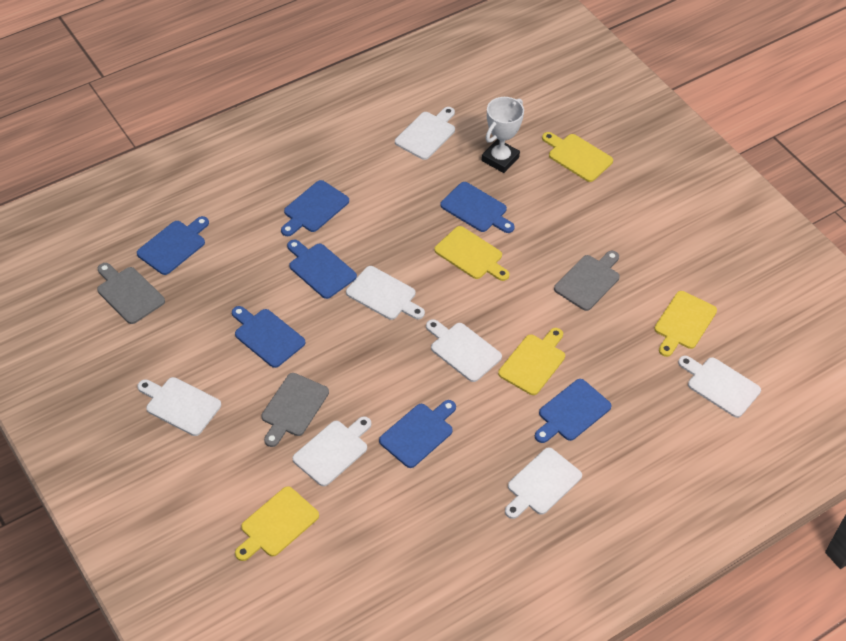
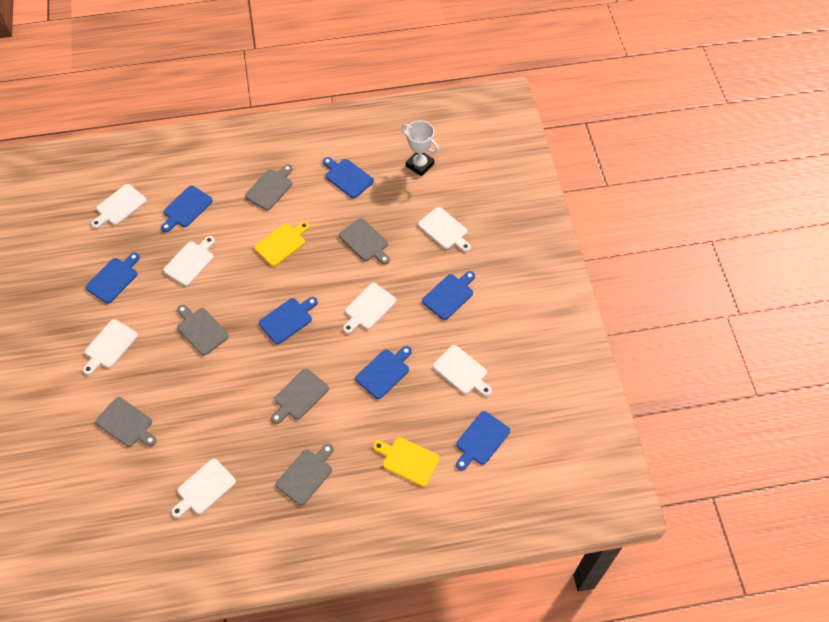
grey cutting board: 3 -> 6
yellow cutting board: 5 -> 2

